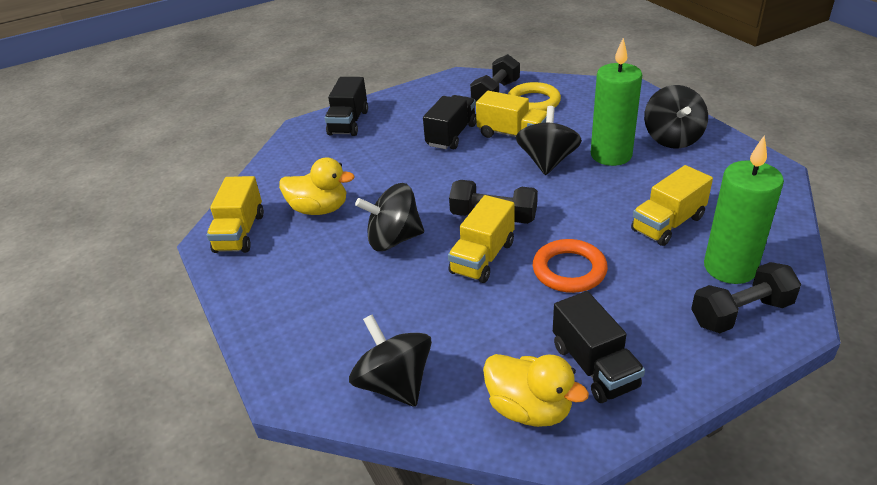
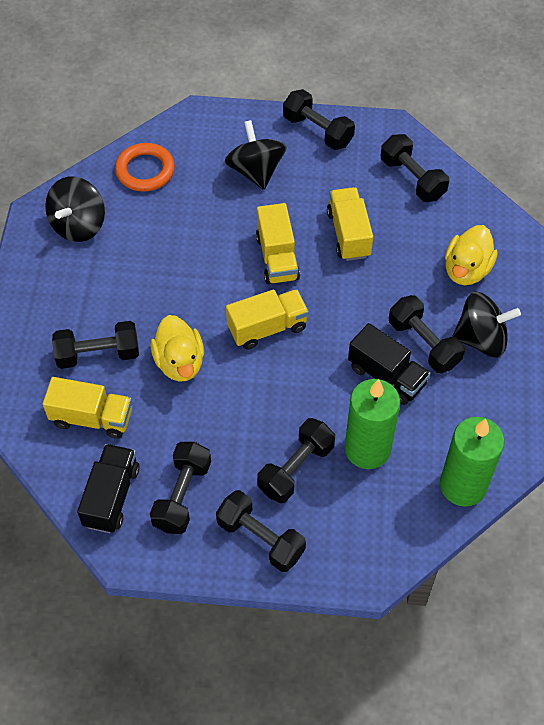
black dumbbell: 3 -> 7
black spinning top: 4 -> 3
black truck: 3 -> 2
yellow ring: 1 -> 0

